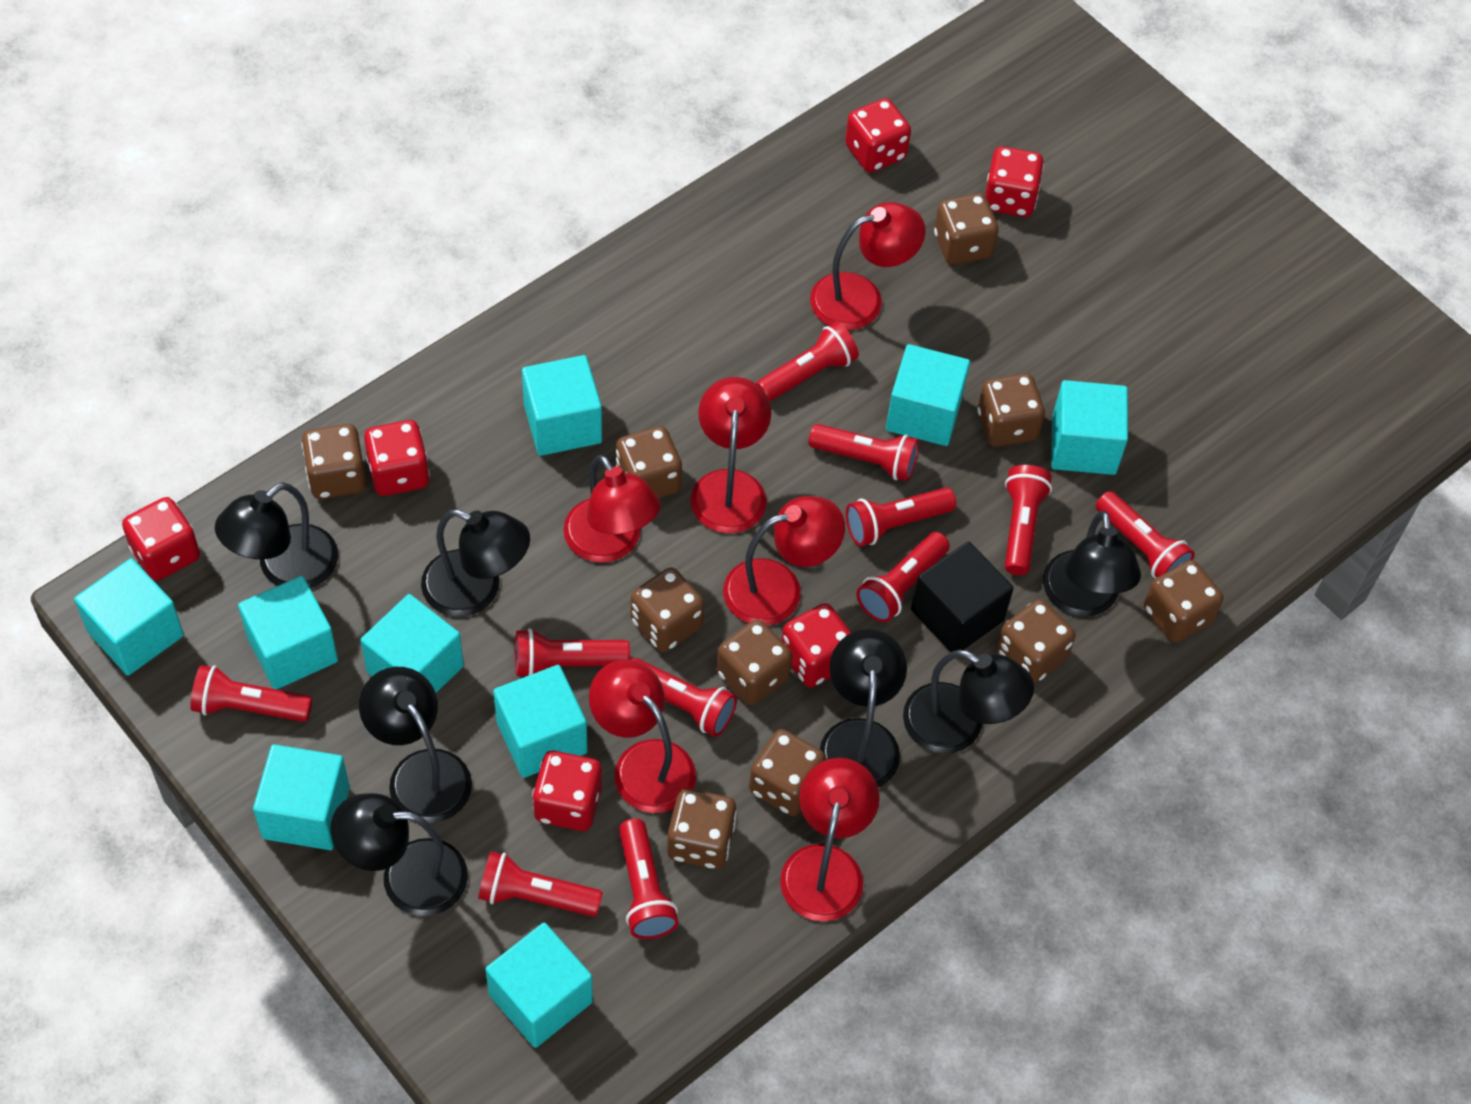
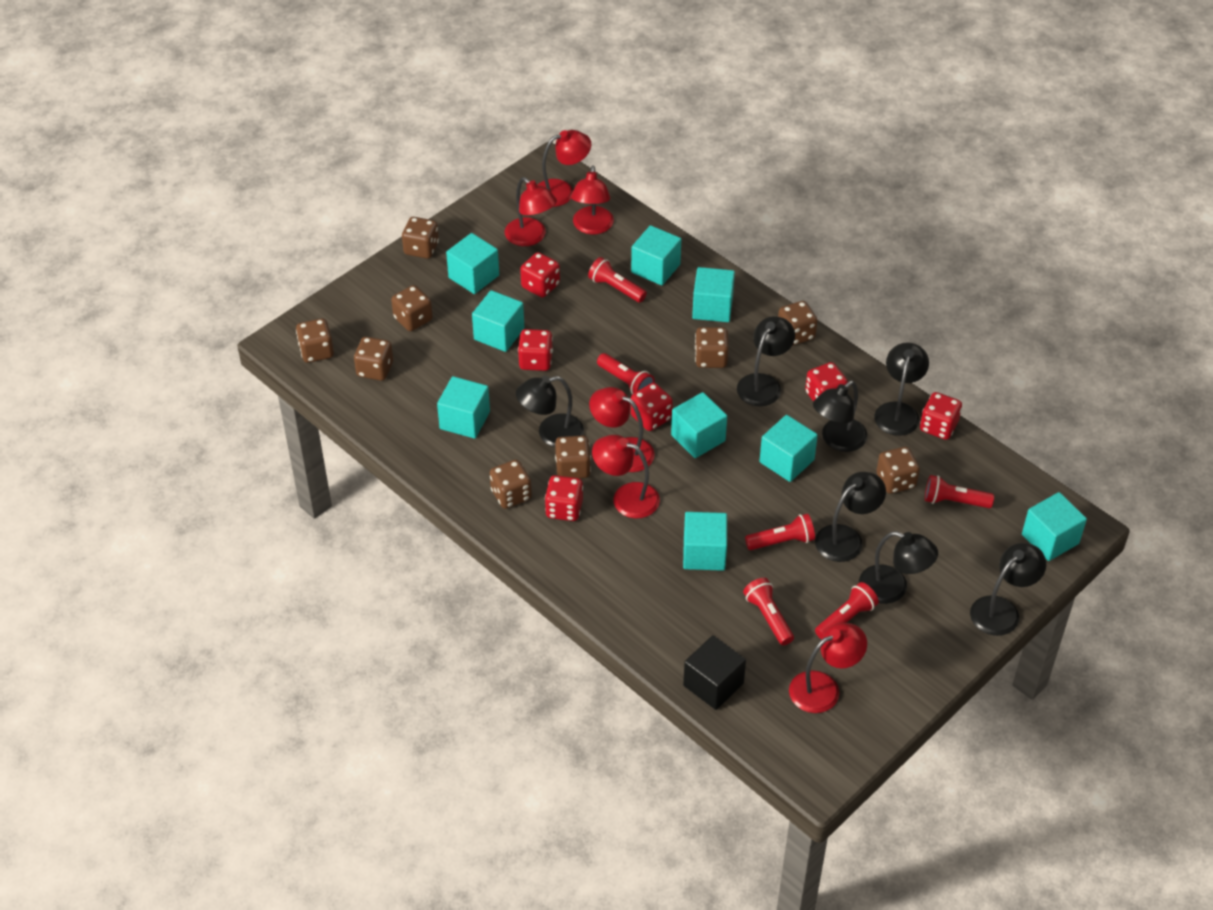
brown dice: 10 -> 9
red flashlight: 11 -> 6

